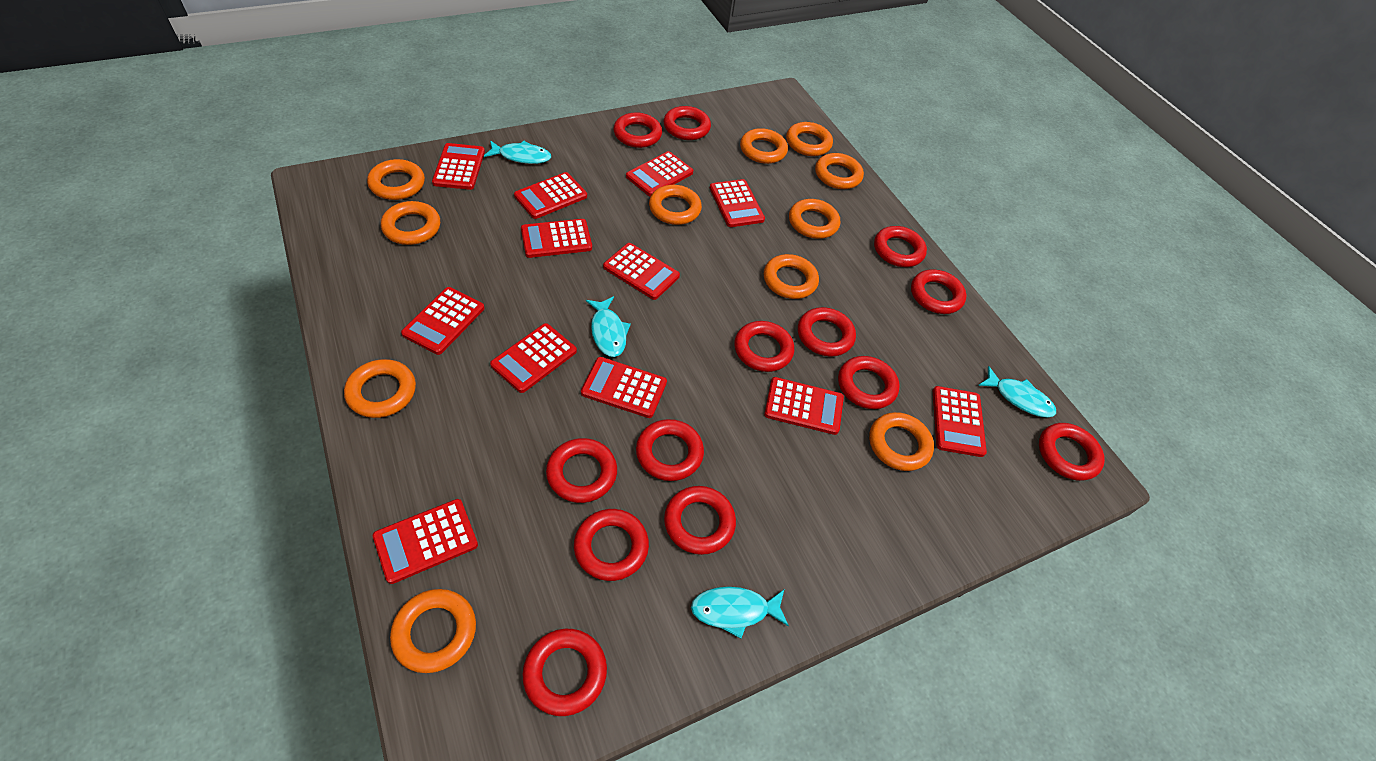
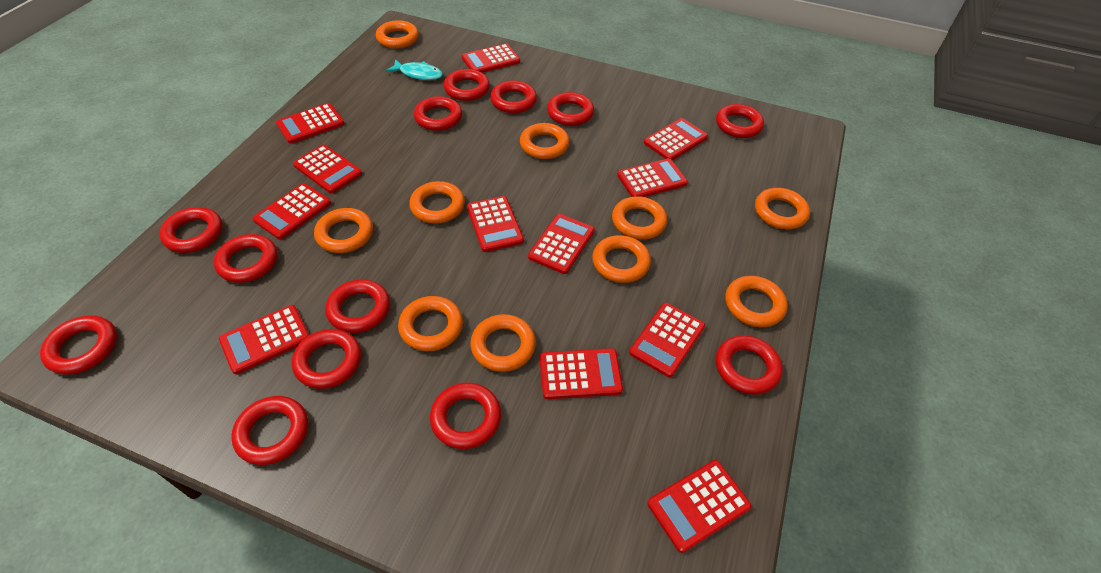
orange ring: 11 -> 10
turquoise fish: 4 -> 1

